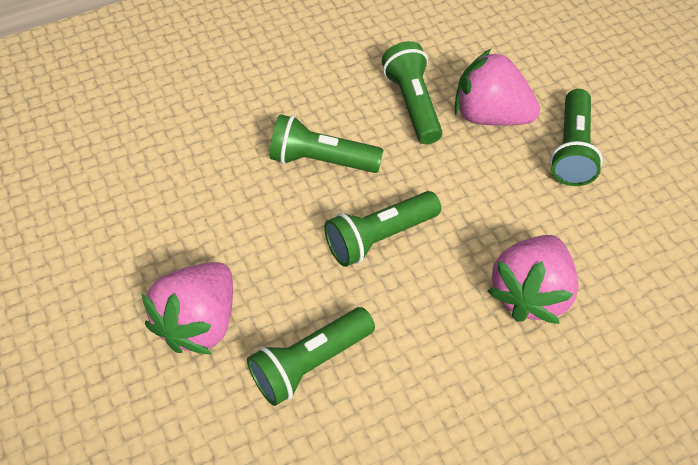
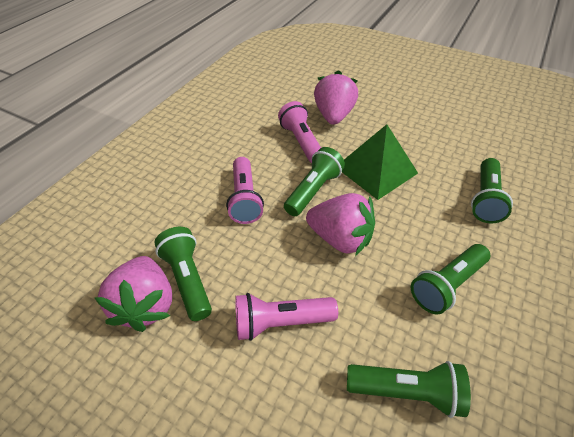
green pyramid: 0 -> 1
pink flashlight: 0 -> 3

